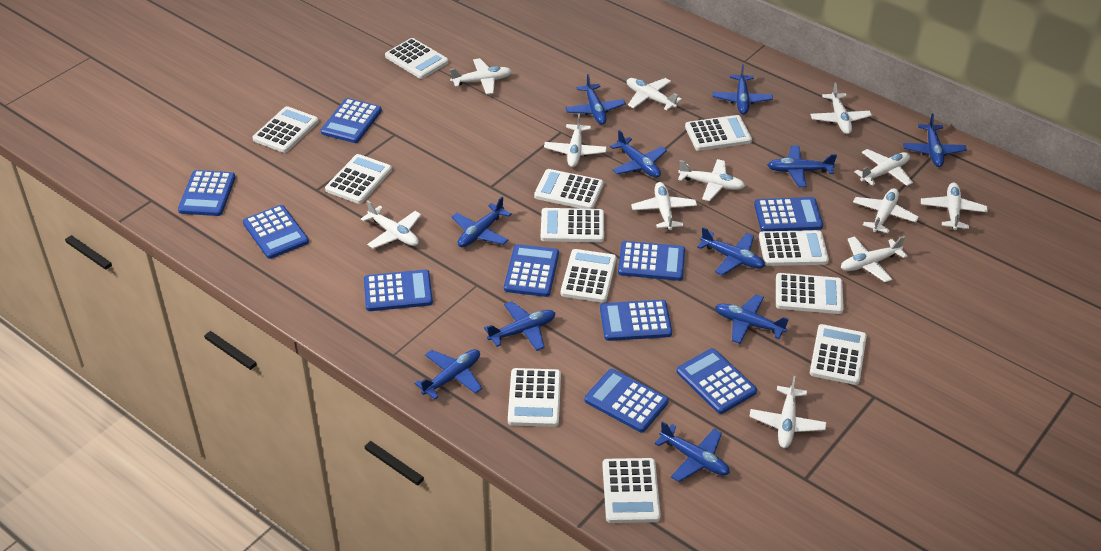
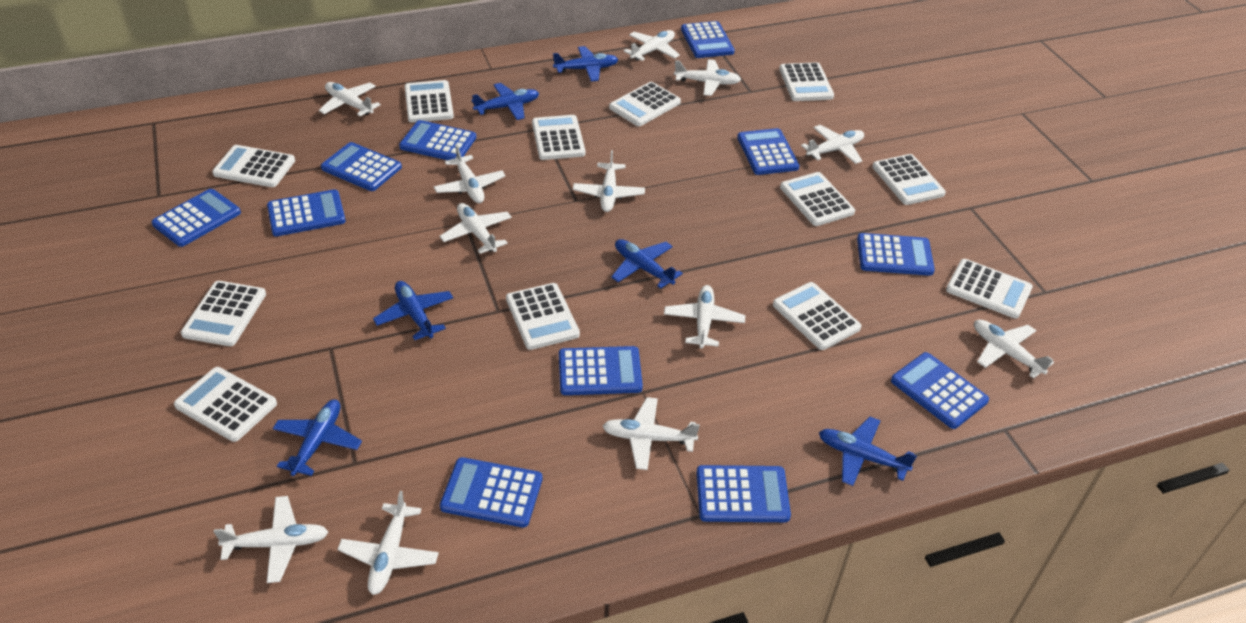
blue calculator: 10 -> 11
blue plane: 11 -> 6

